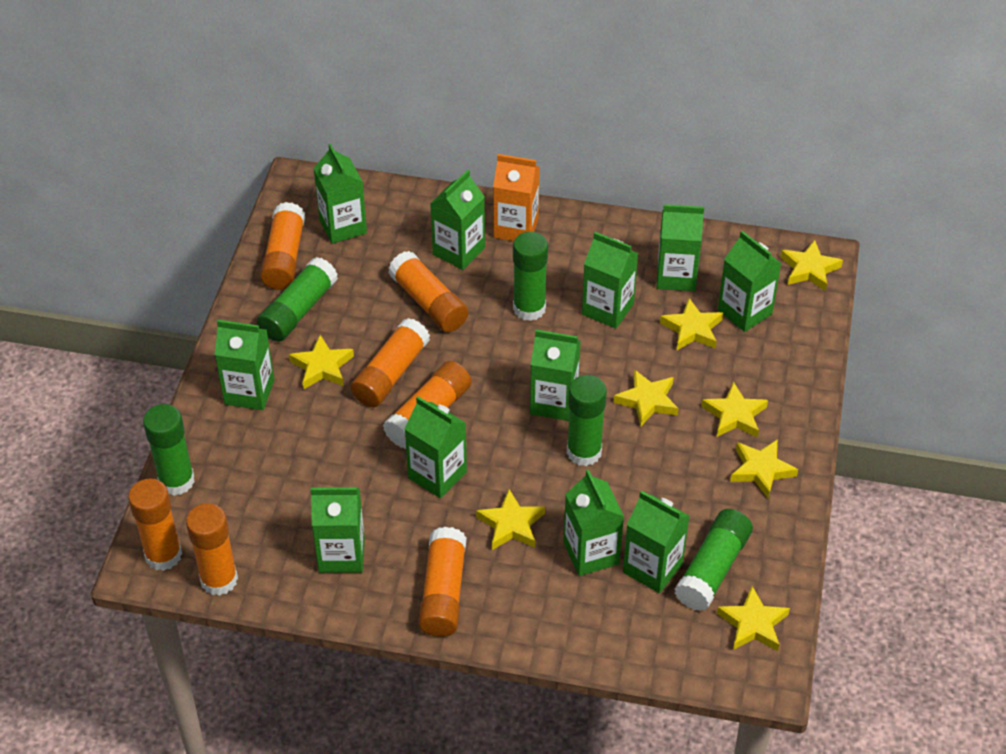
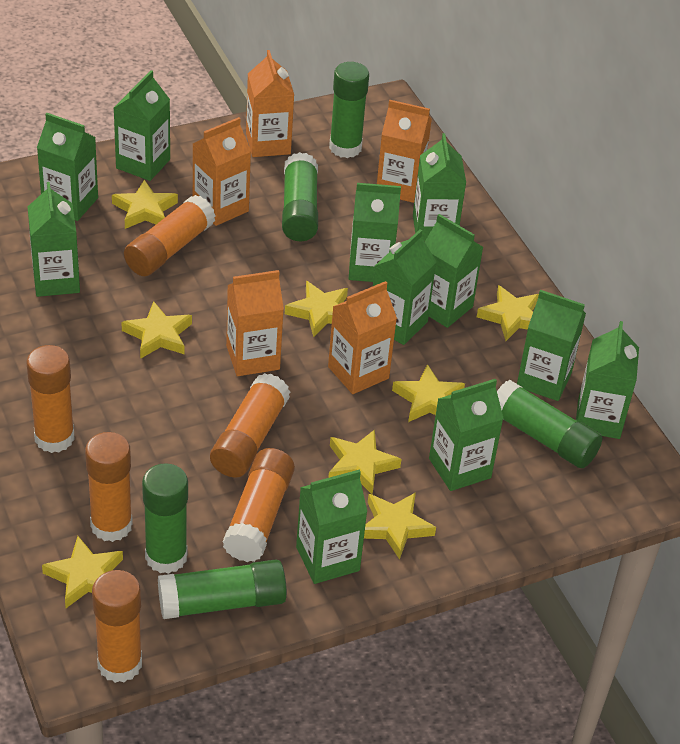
orange carton: 1 -> 5
orange glue stick: 7 -> 6

